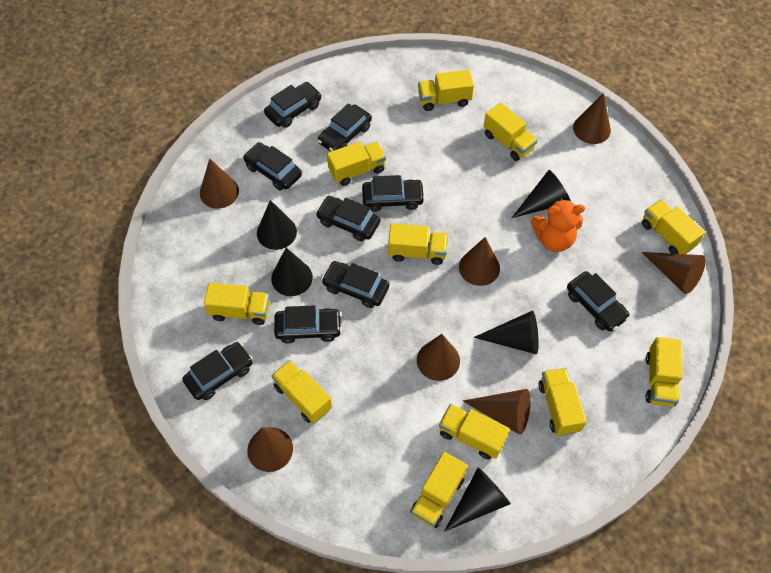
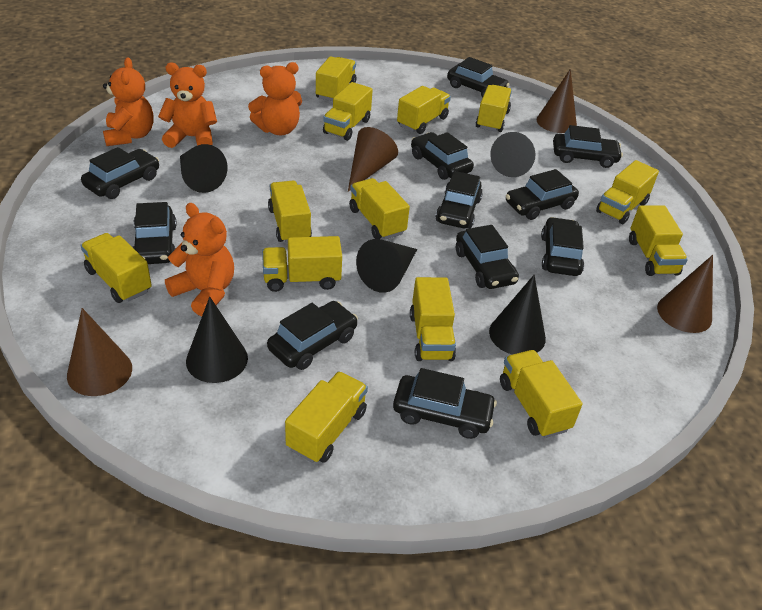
black car: 9 -> 11
brown cone: 7 -> 4
orange teddy bear: 1 -> 4
yellow truck: 11 -> 13

